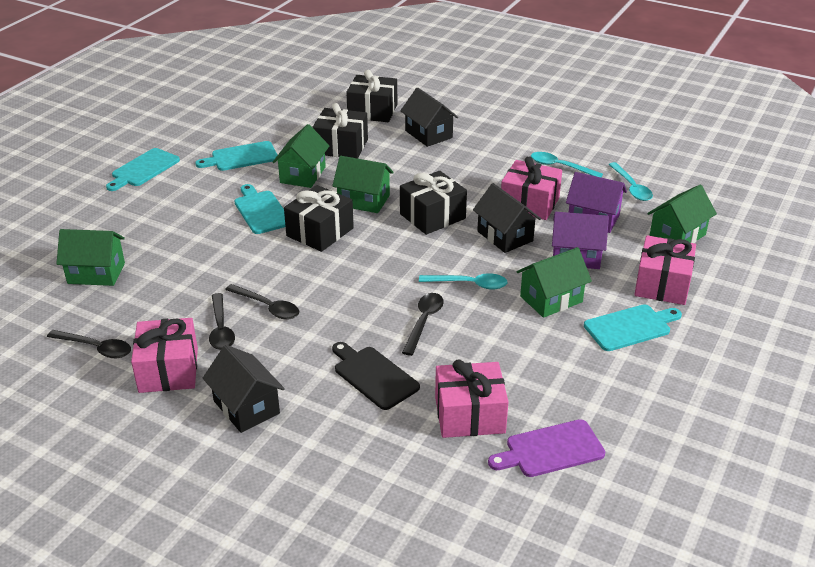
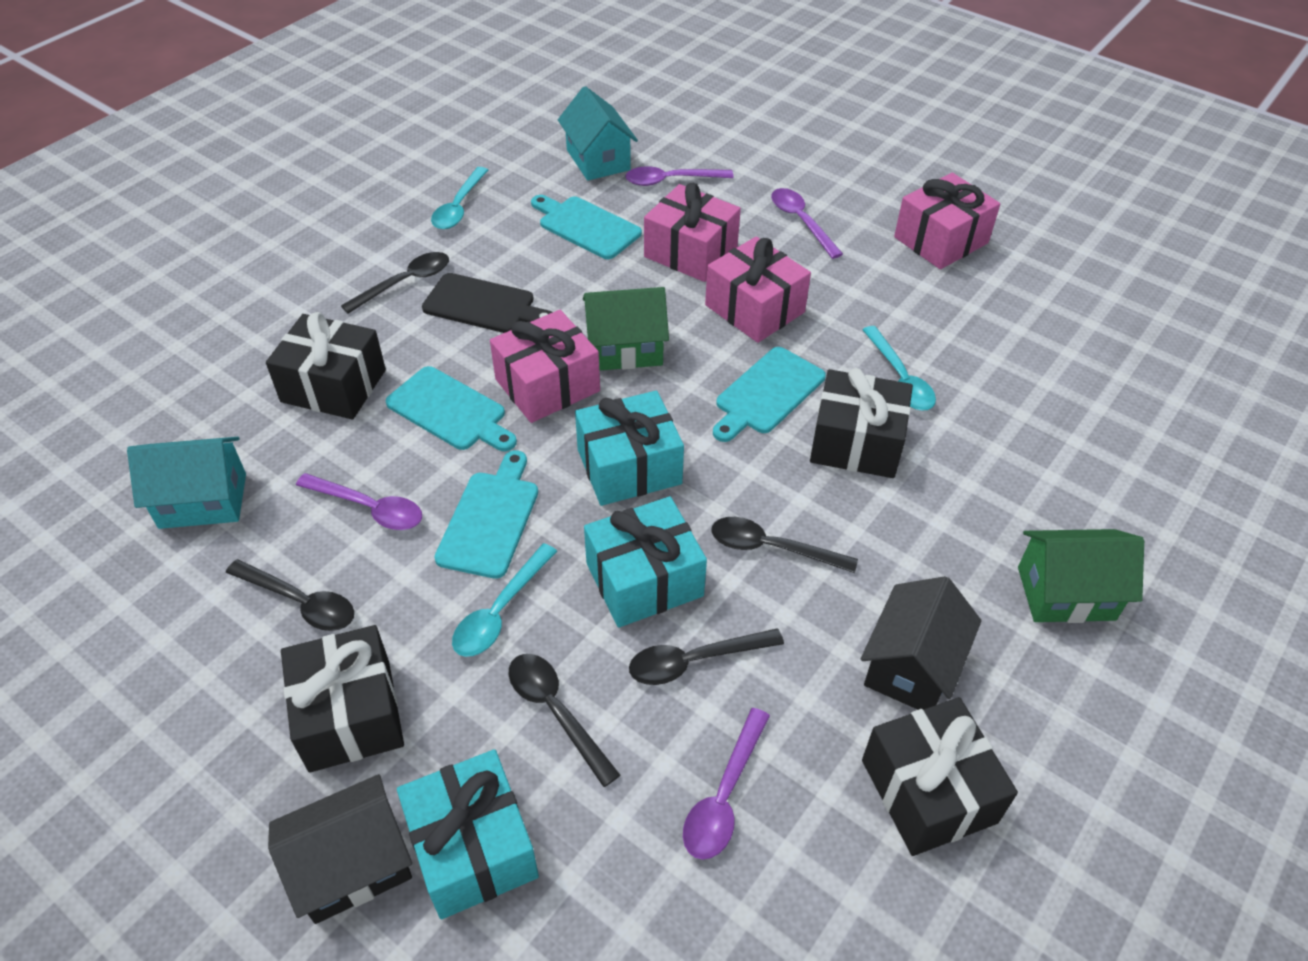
black house: 3 -> 2
black spoon: 4 -> 5
green house: 5 -> 2
purple cutting board: 1 -> 0
purple house: 2 -> 0
purple spoon: 0 -> 4
turquoise gift: 0 -> 3
turquoise house: 0 -> 2

